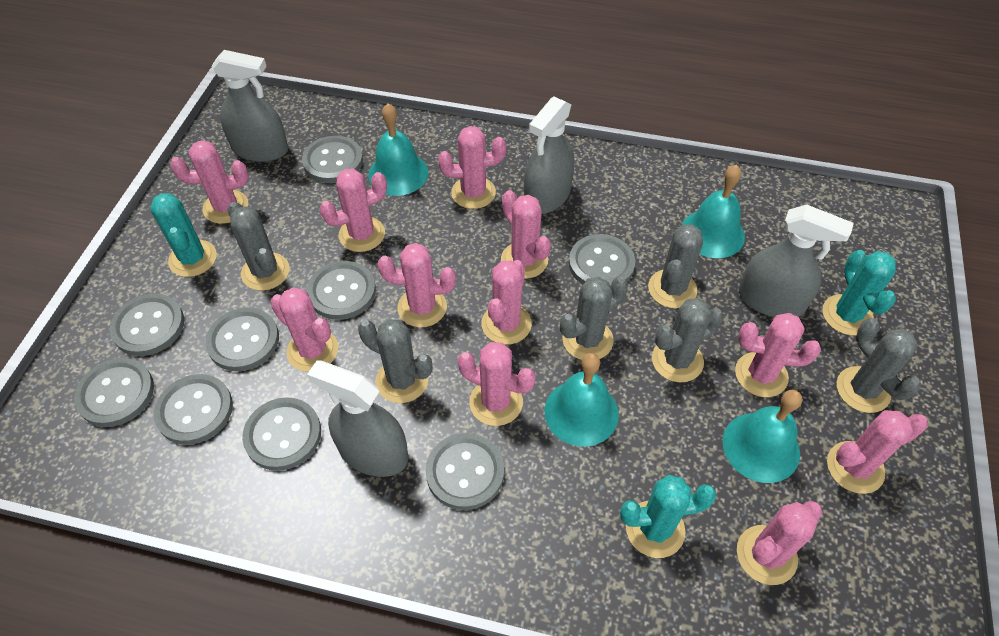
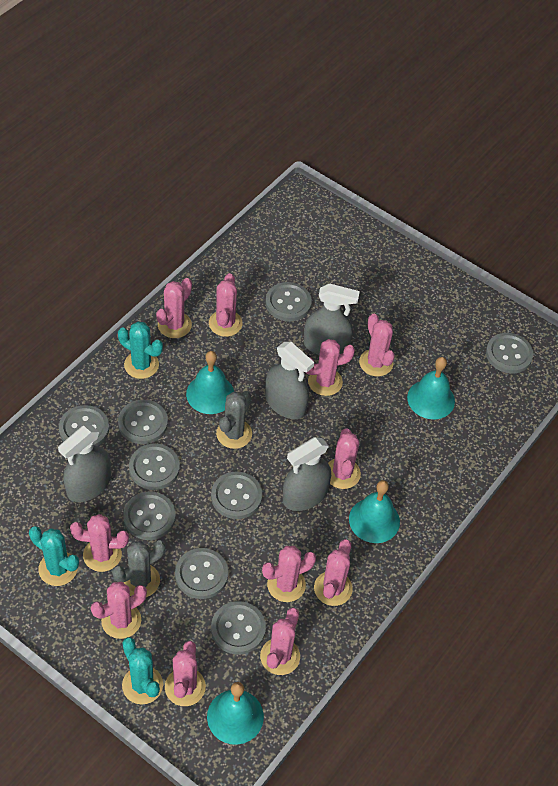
grey cactus: 6 -> 2

